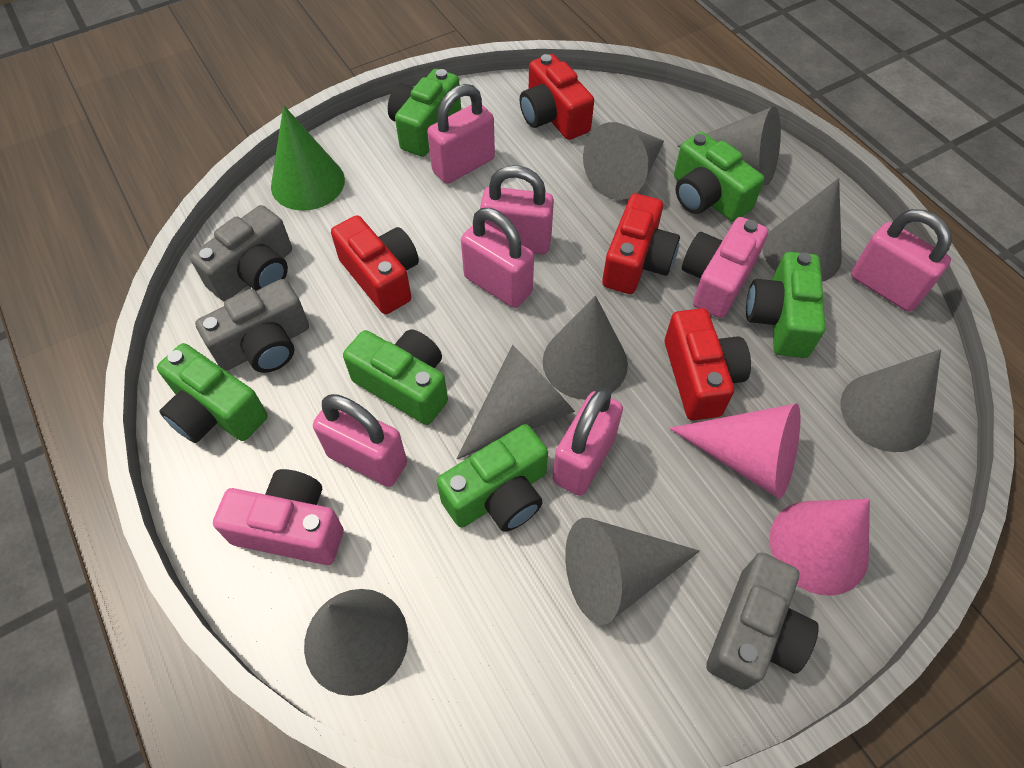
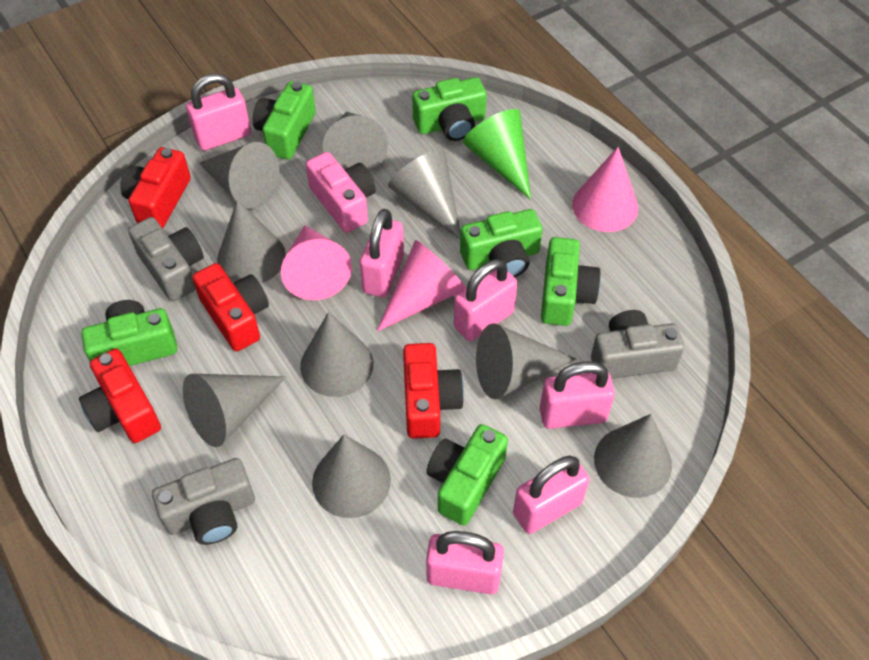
grey cone: 8 -> 9
pink camera: 2 -> 1
pink cone: 2 -> 3

